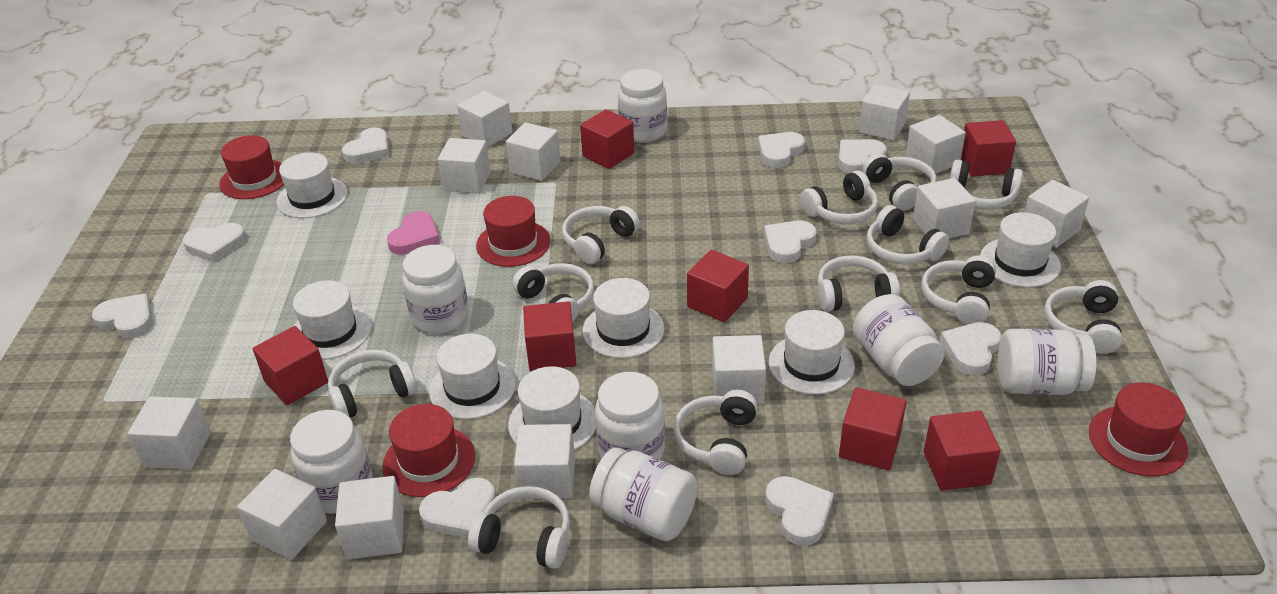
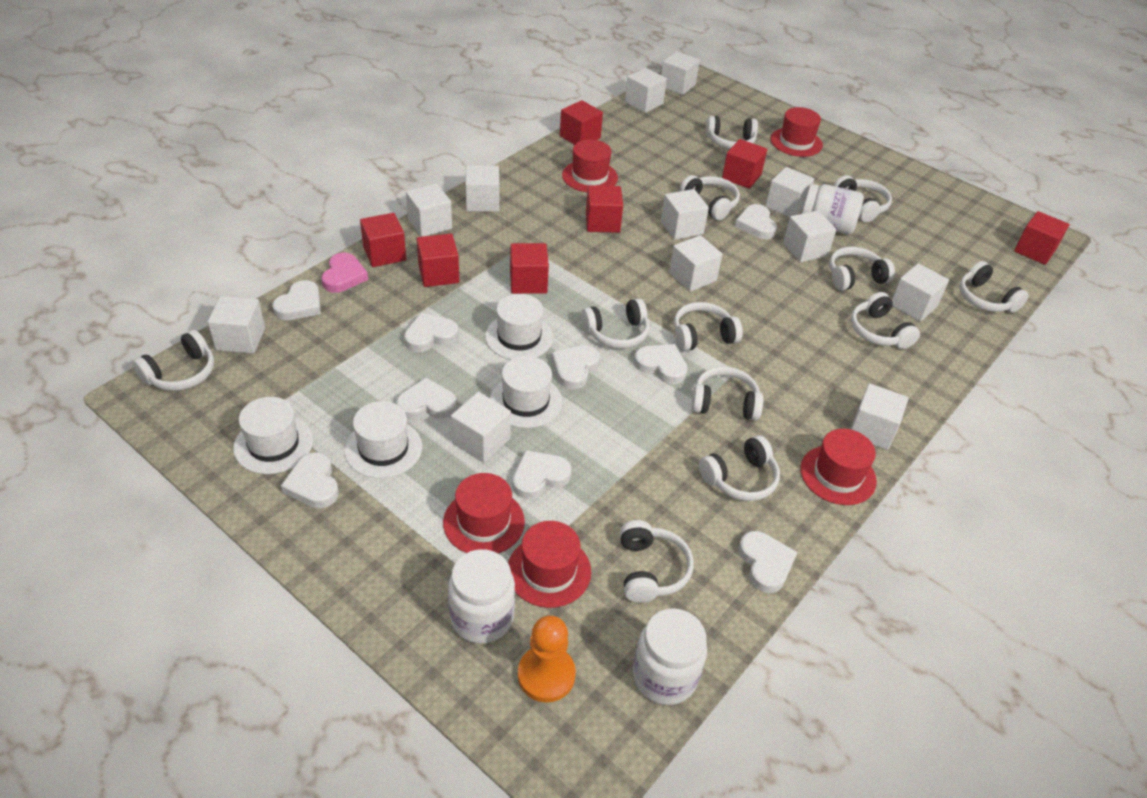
orange pawn: 0 -> 1
red hat: 4 -> 5
white hat: 7 -> 4
white jar: 7 -> 3

